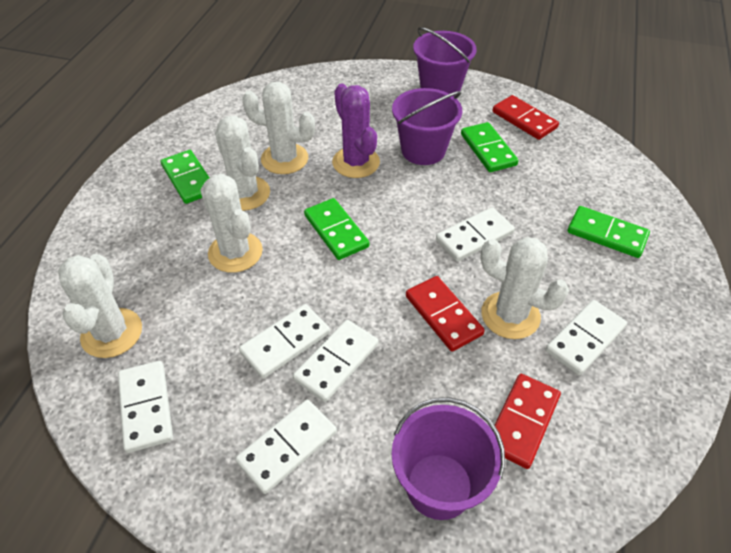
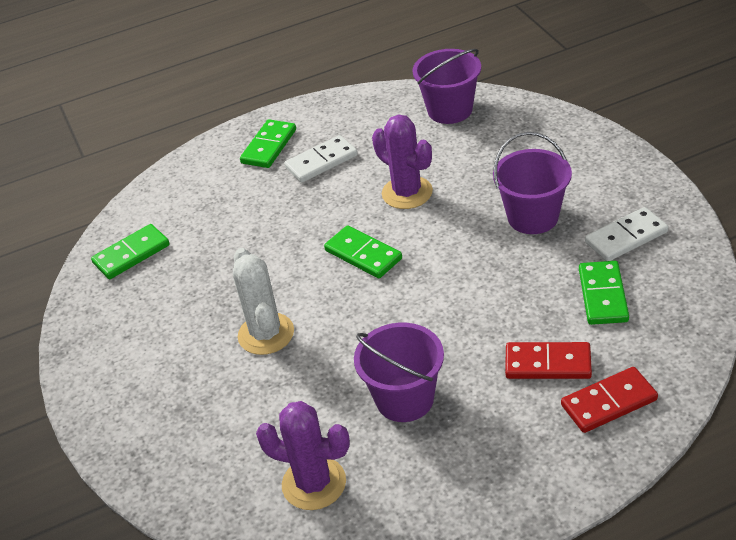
purple cactus: 1 -> 2
red domino: 3 -> 2
white cactus: 5 -> 1
white domino: 6 -> 2

